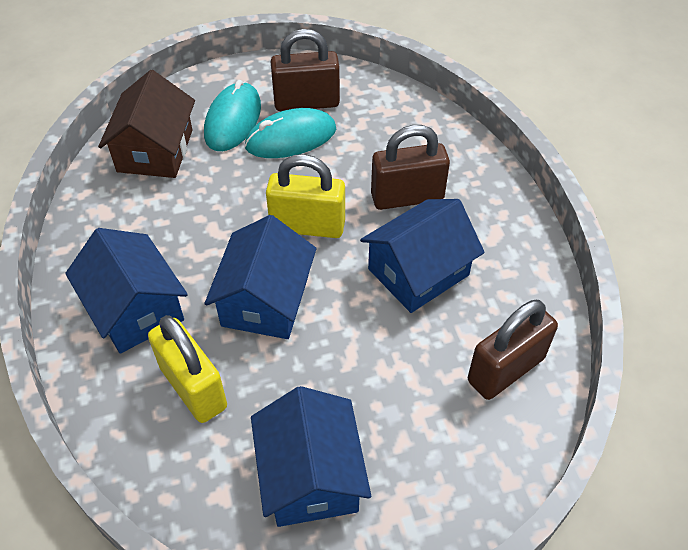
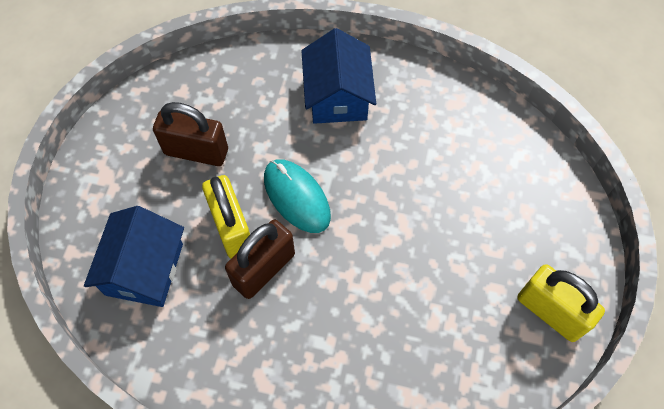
blue house: 4 -> 2
brown house: 1 -> 0
brown padlock: 3 -> 2
turquoise mouse: 2 -> 1

